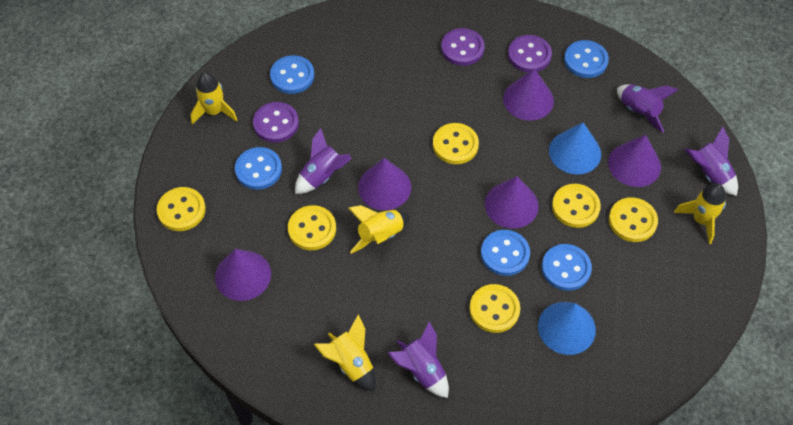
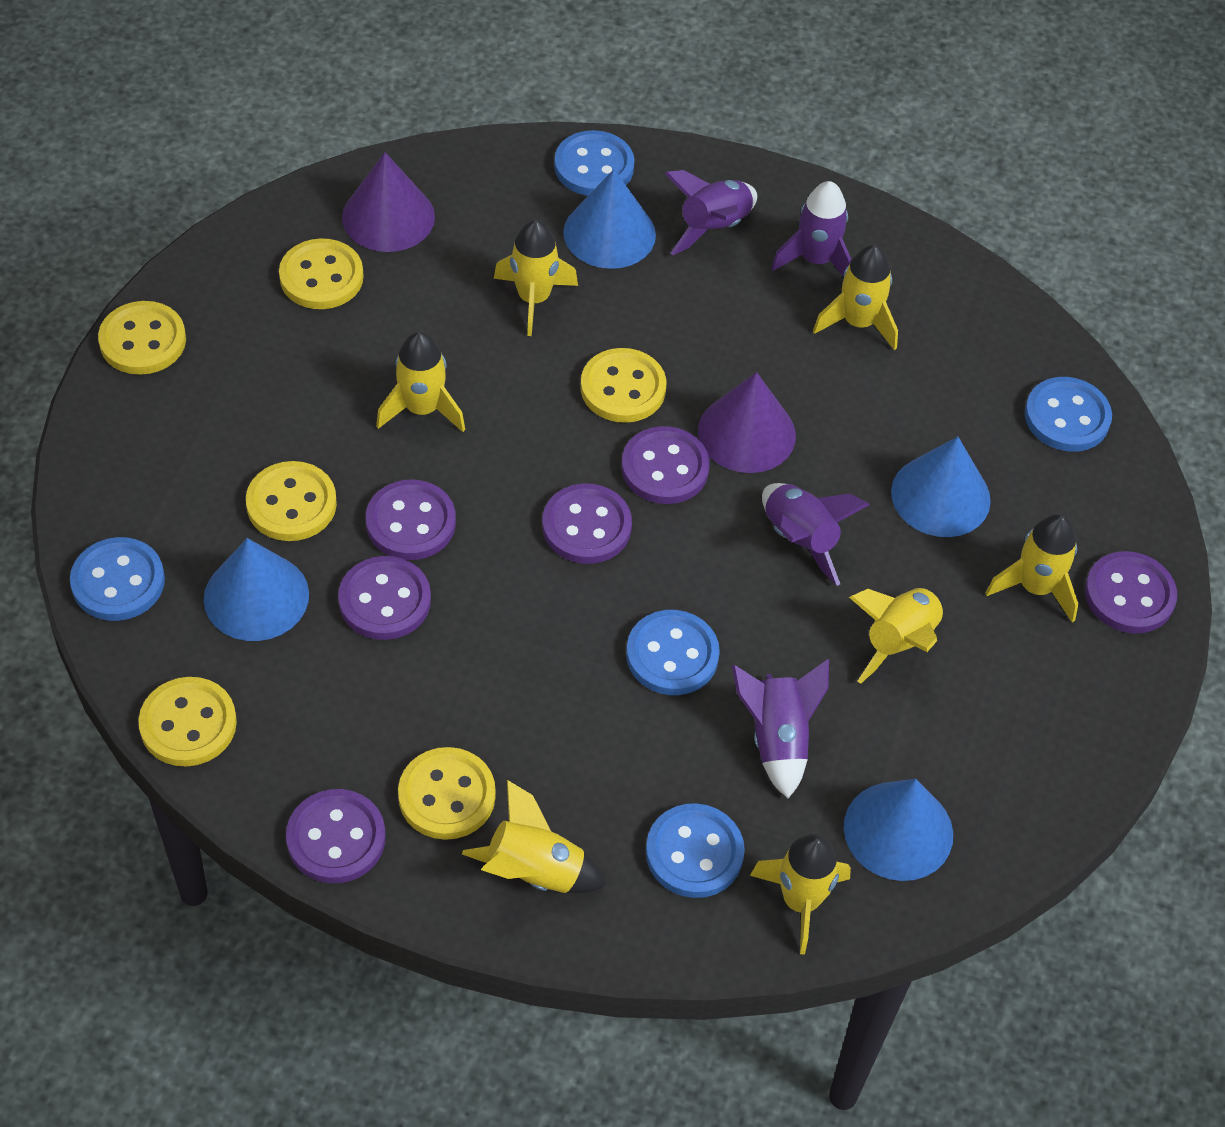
blue cone: 2 -> 4
purple button: 3 -> 6
purple cone: 5 -> 2
yellow rocket: 4 -> 7

